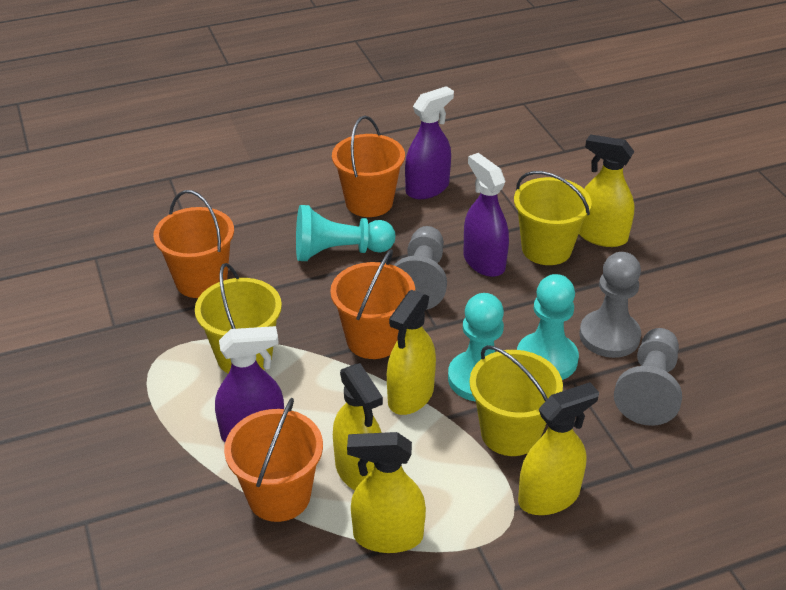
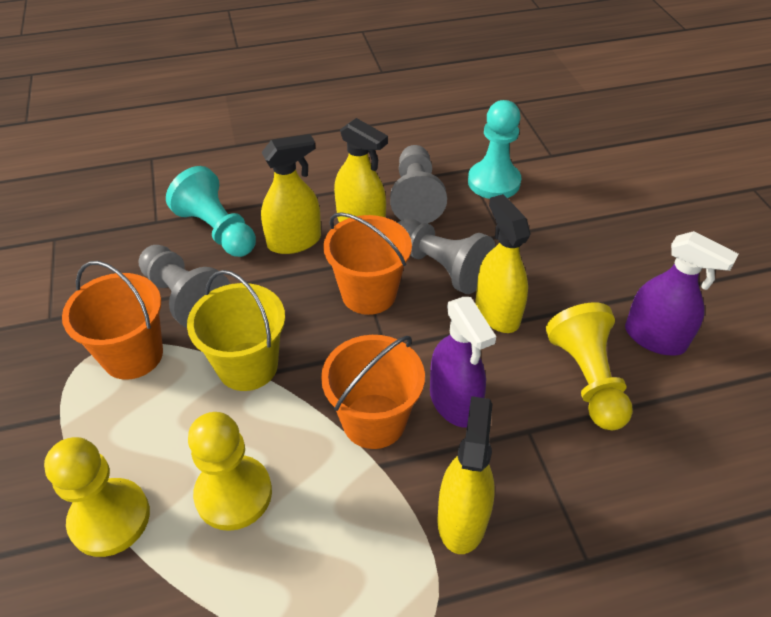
orange bucket: 4 -> 3
purple spray bottle: 3 -> 2
turquoise pawn: 3 -> 2
yellow bucket: 3 -> 1
yellow pawn: 0 -> 3
yellow spray bottle: 5 -> 4

